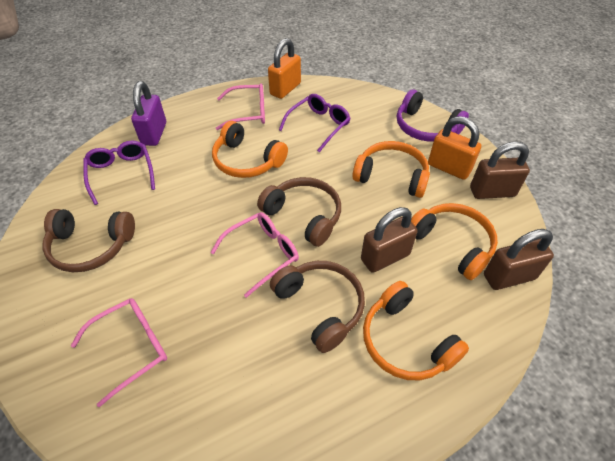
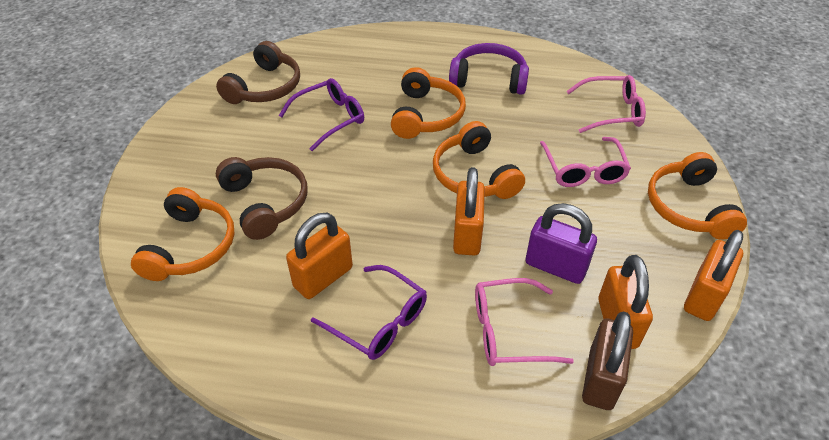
brown headphones: 3 -> 2
brown padlock: 3 -> 1
orange padlock: 2 -> 4

